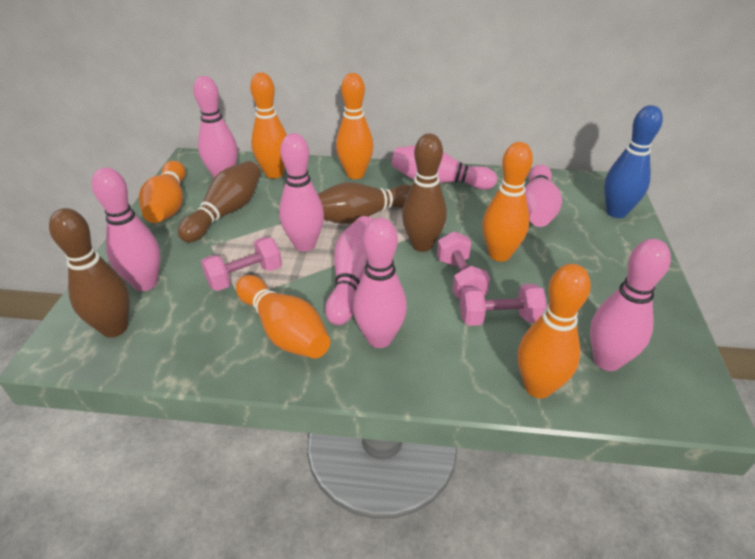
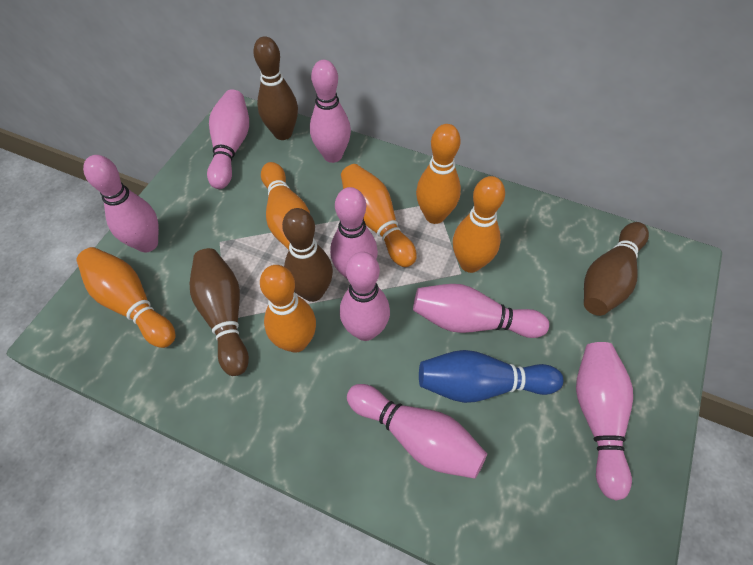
pink dumbbell: 3 -> 0

